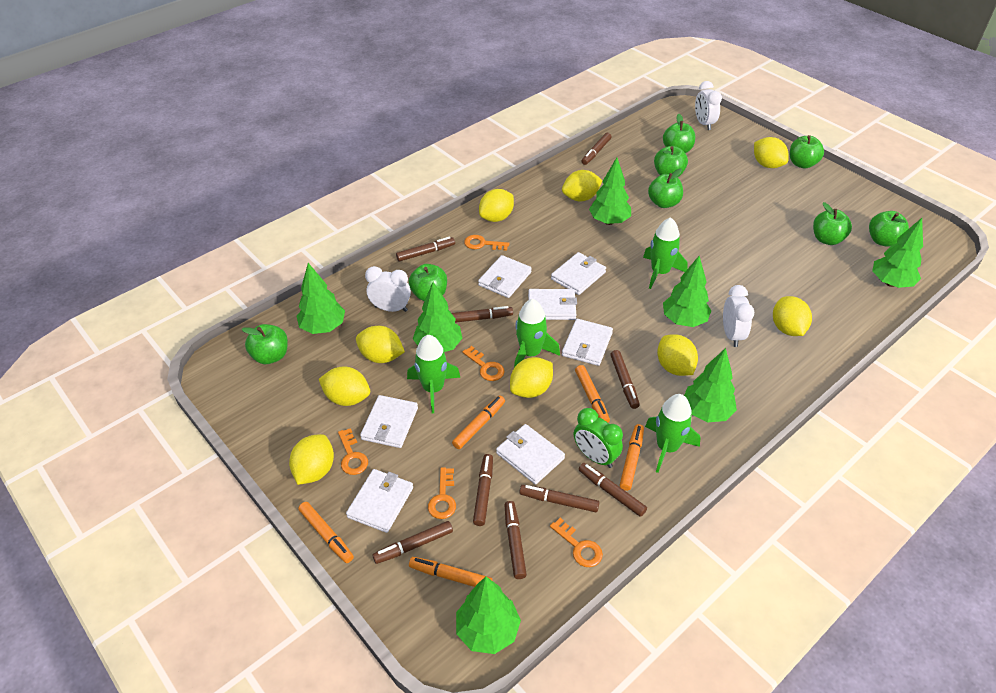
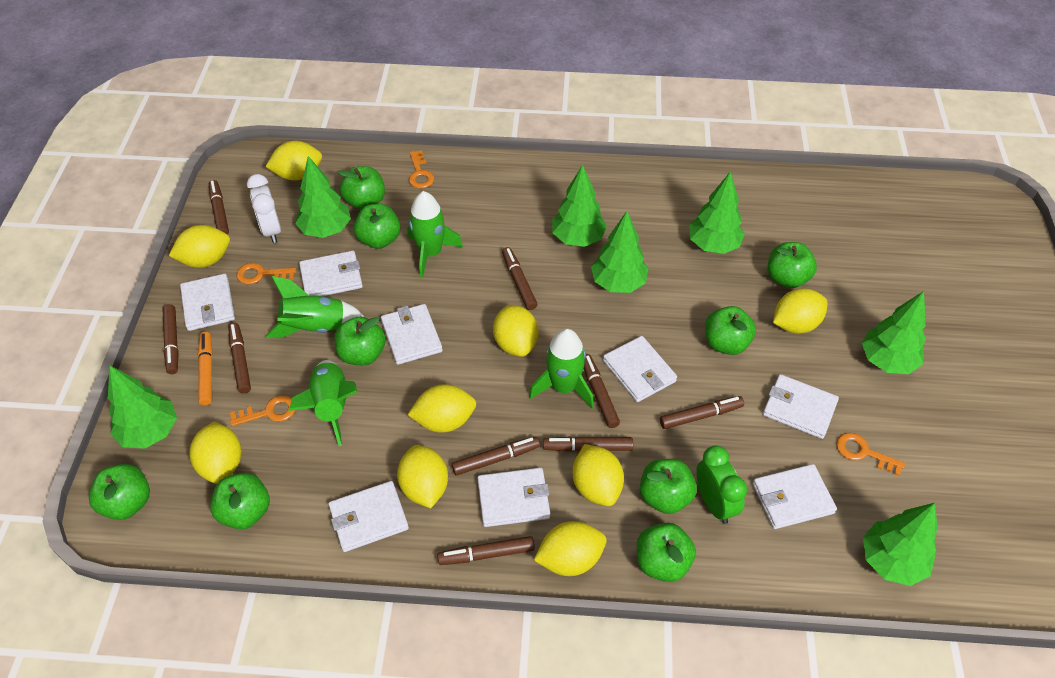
green apple: 8 -> 9
orange key: 5 -> 4
orange marker: 5 -> 1
white clock: 3 -> 1
white wallet: 7 -> 8

